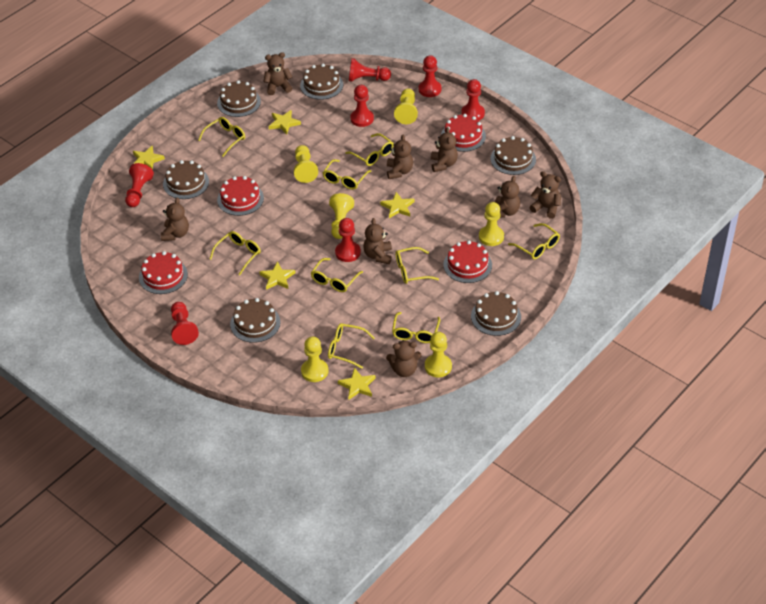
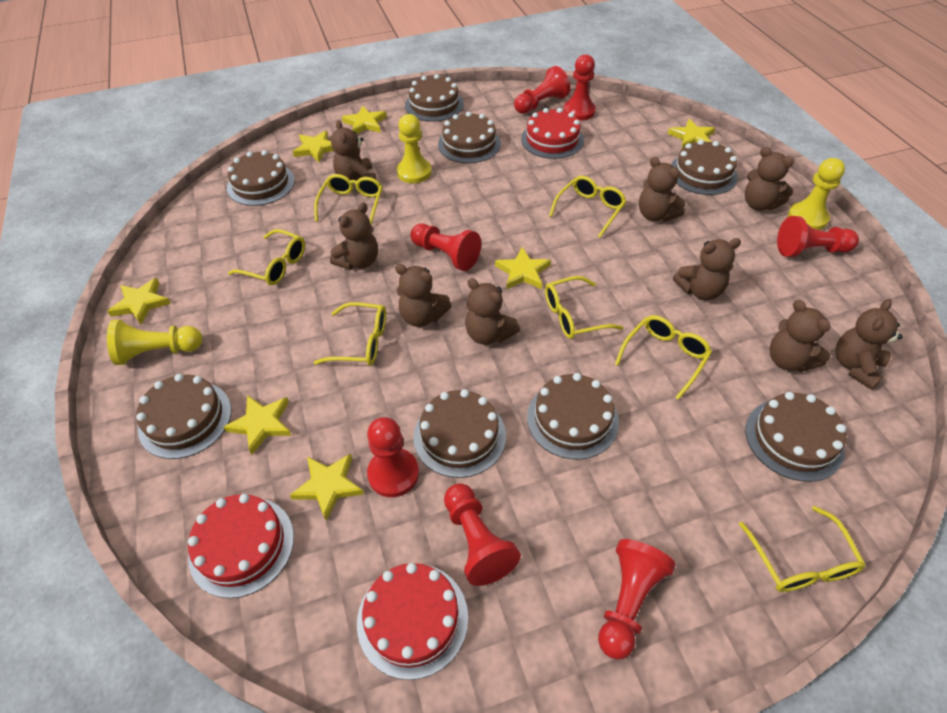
brown cake: 6 -> 8
brown teddy bear: 8 -> 9
red cake: 4 -> 3
yellow glasses: 9 -> 7
yellow pawn: 6 -> 3
yellow star: 5 -> 7

